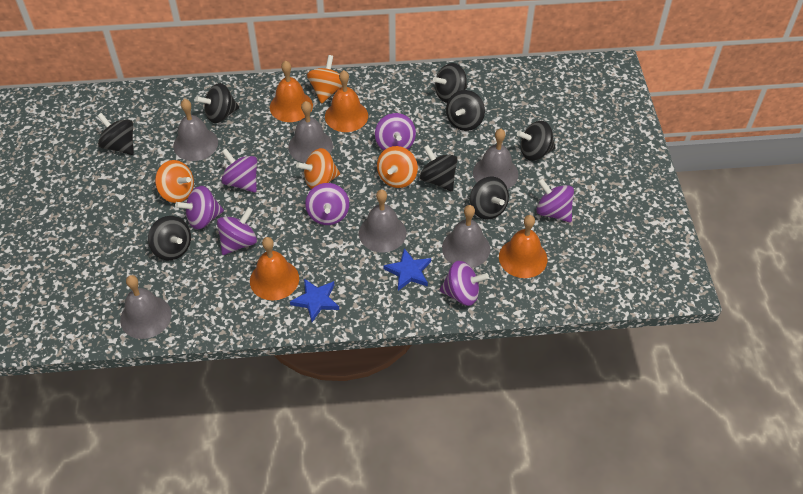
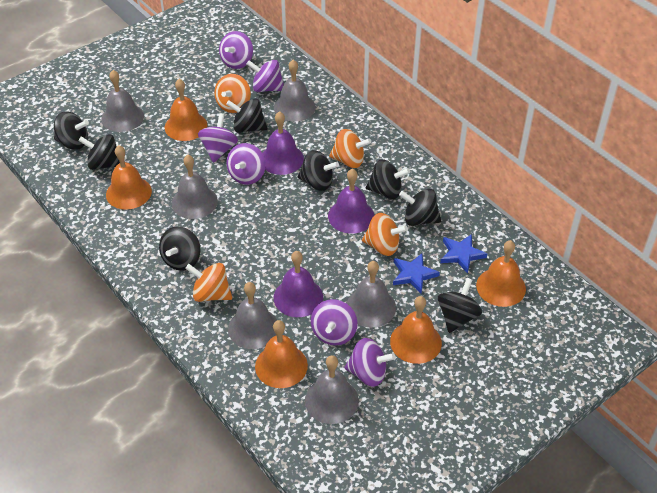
orange bell: 4 -> 5
purple bell: 0 -> 3
purple spinning top: 7 -> 6

